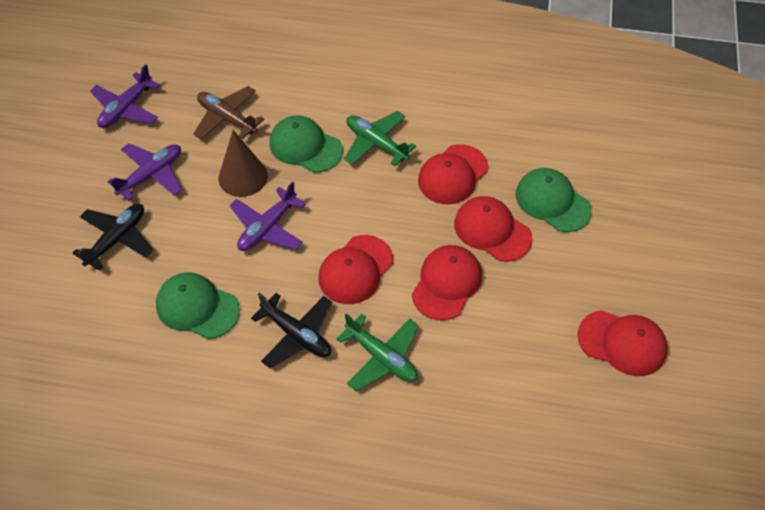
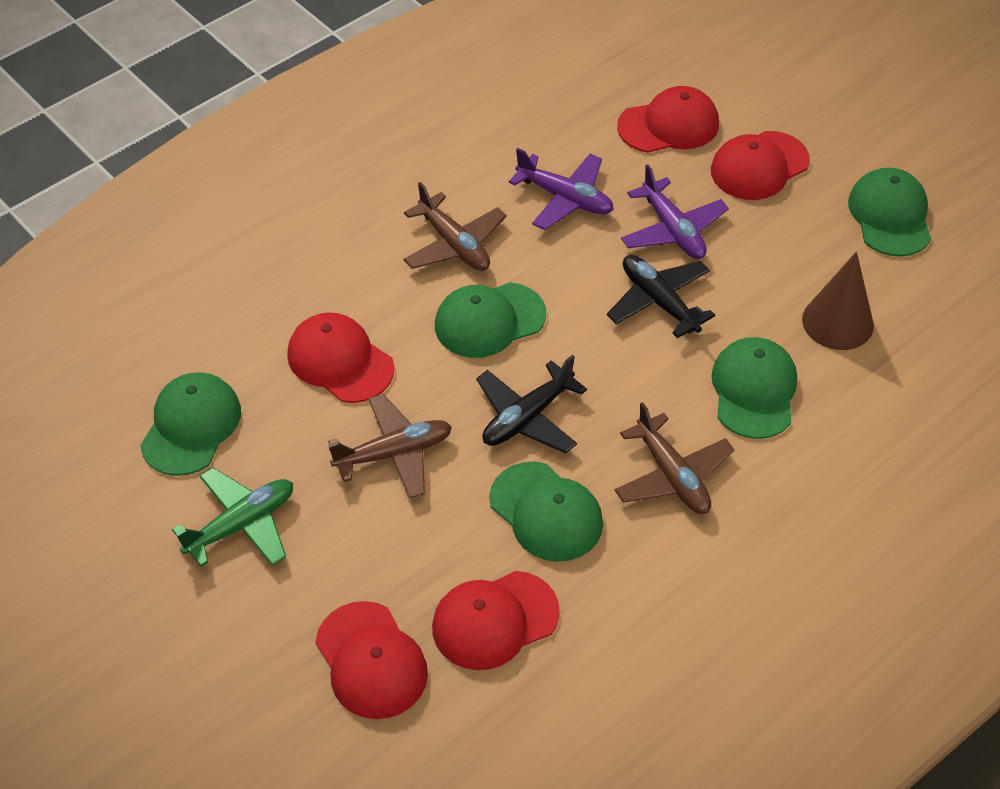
brown plane: 1 -> 3
green cap: 3 -> 5
green plane: 2 -> 1
purple plane: 3 -> 2

